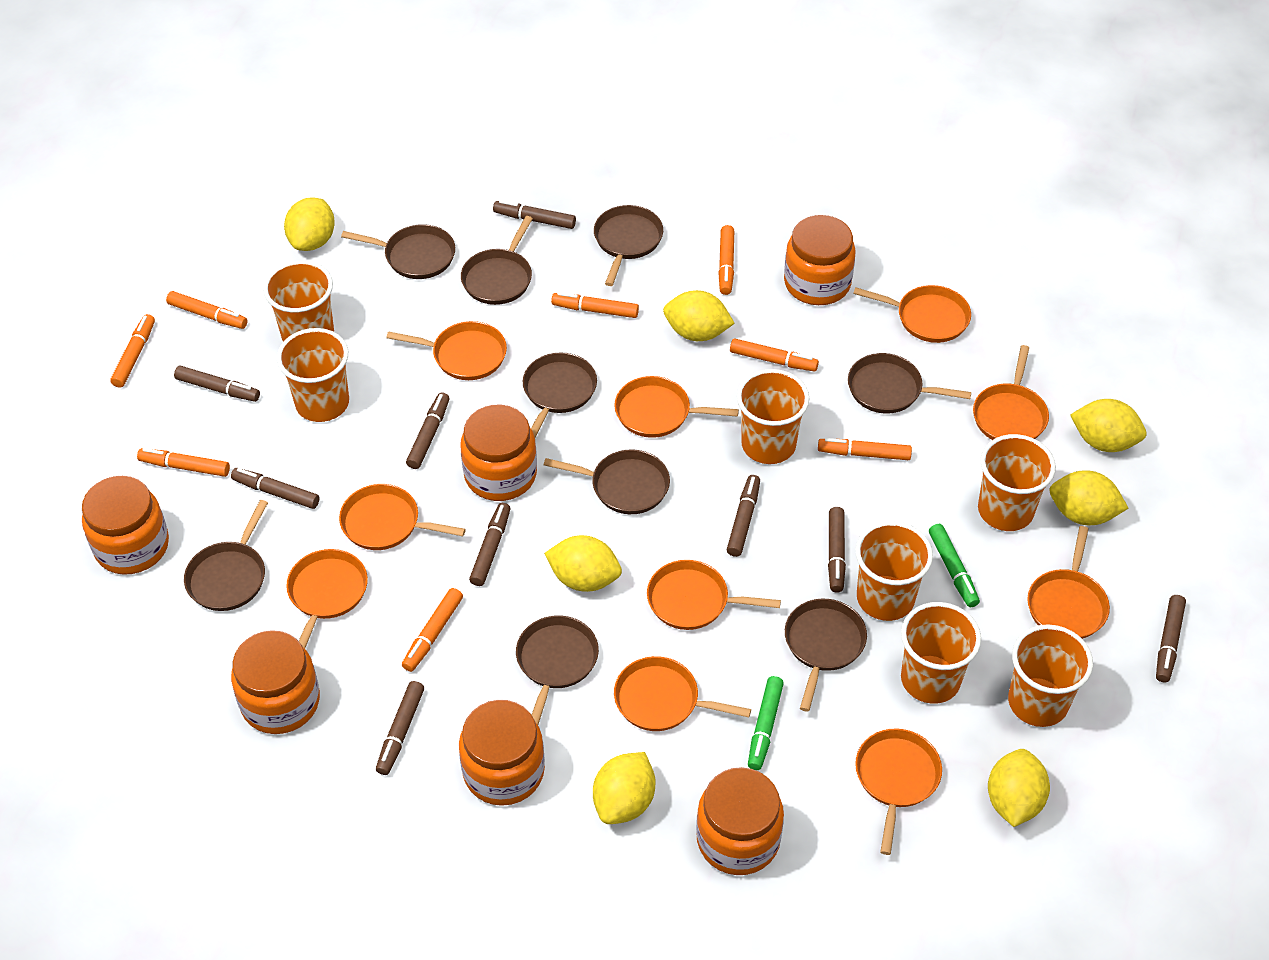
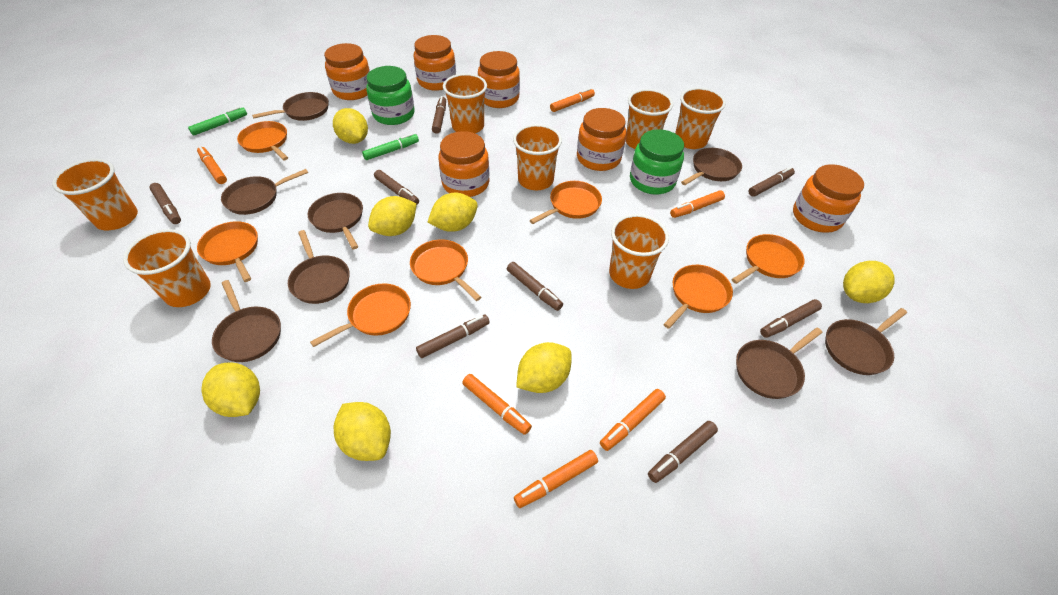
brown marker: 9 -> 8
brown pan: 9 -> 8
green jar: 0 -> 2
orange marker: 8 -> 6
orange pan: 10 -> 7

